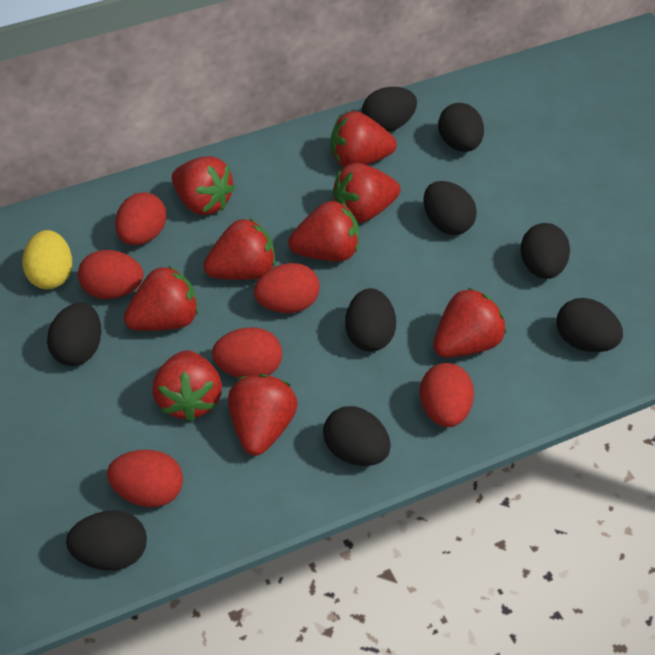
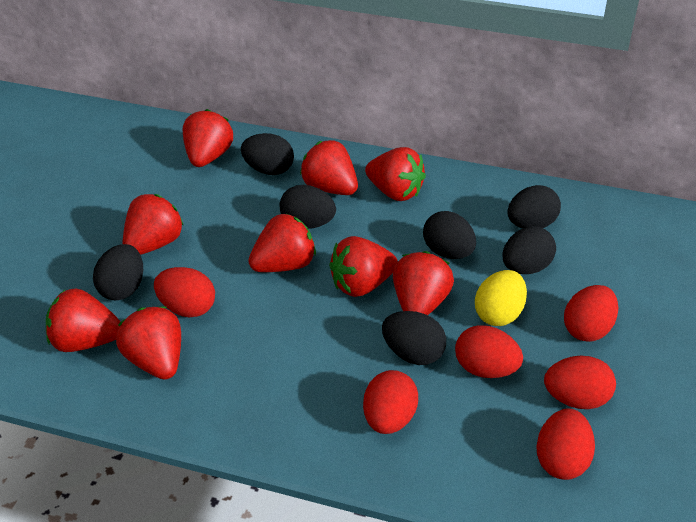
black egg: 9 -> 7

